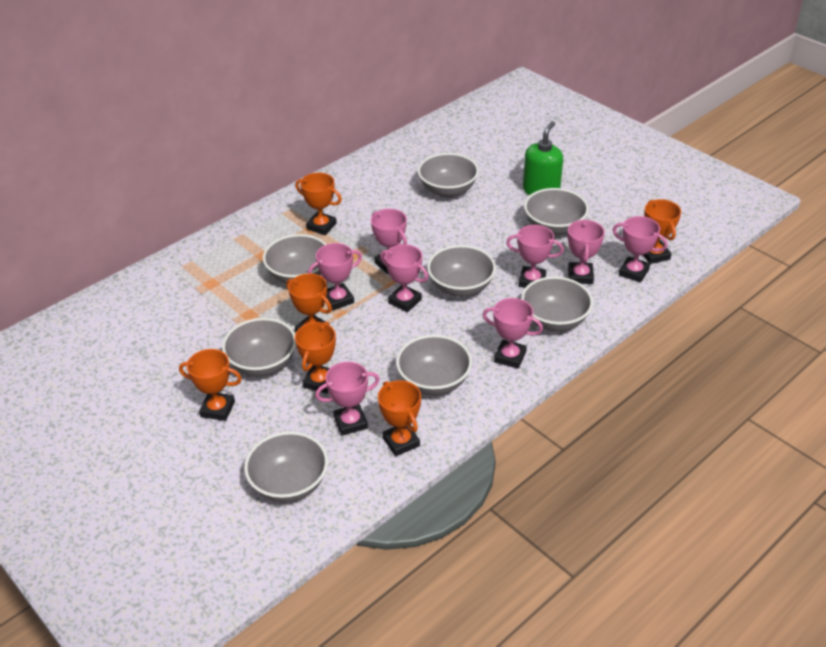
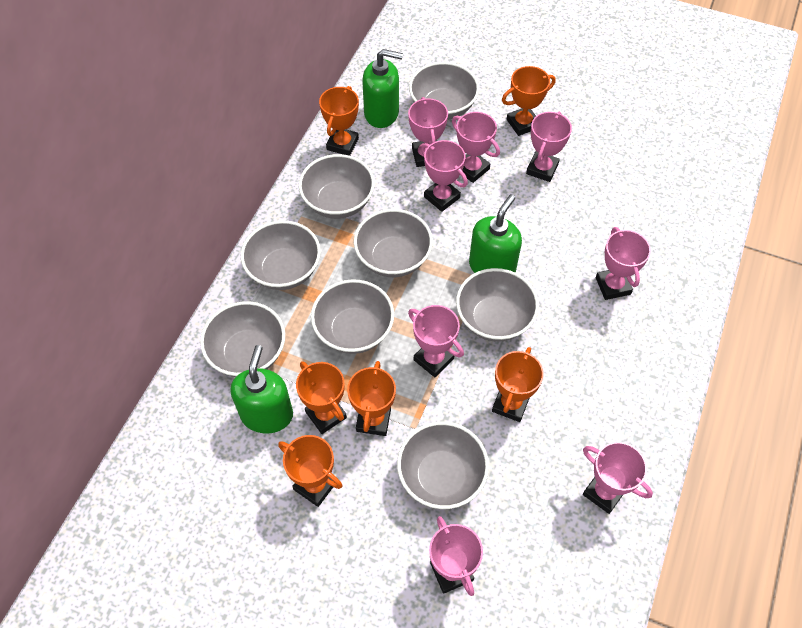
green soap dispenser: 1 -> 3

